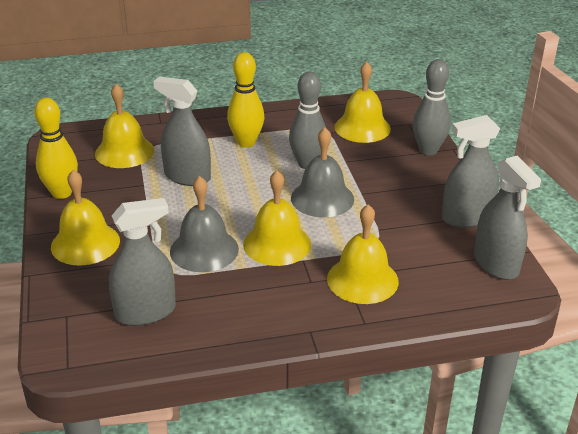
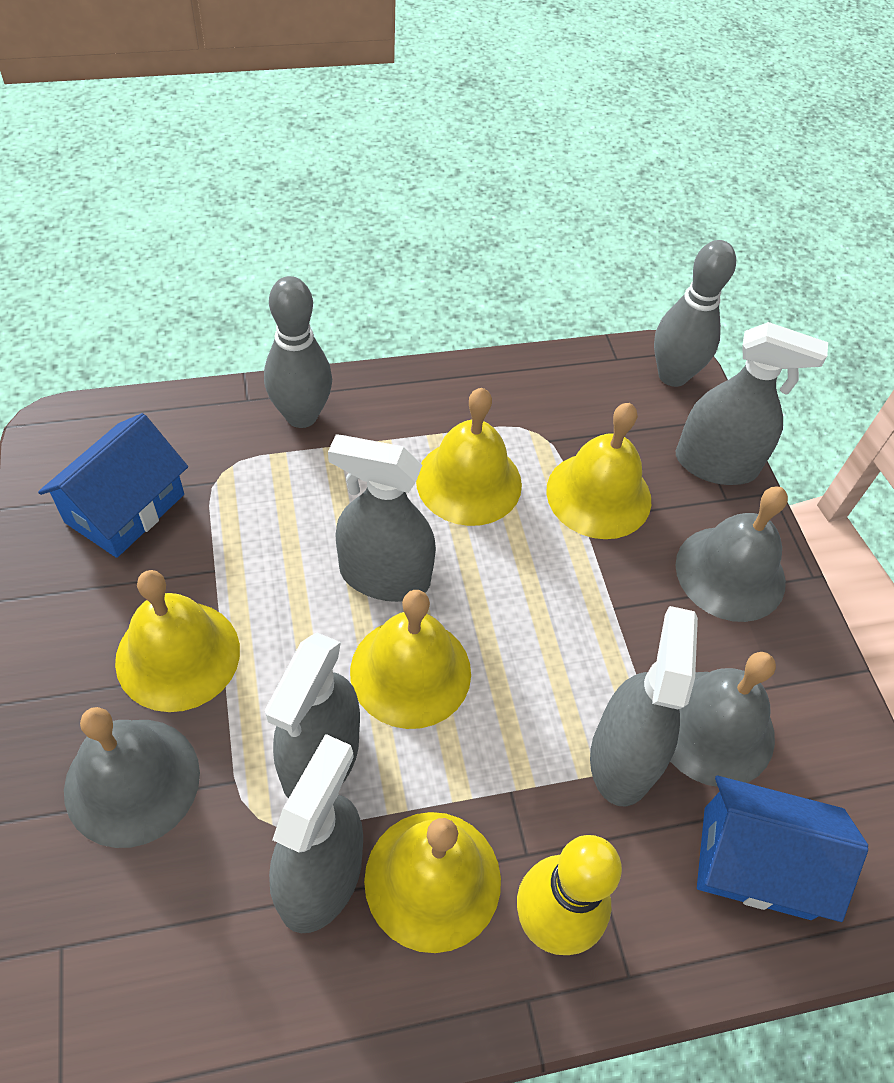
blue house: 0 -> 2
grey bell: 2 -> 3
grey spray bottle: 4 -> 5
yellow bowling pin: 2 -> 1

